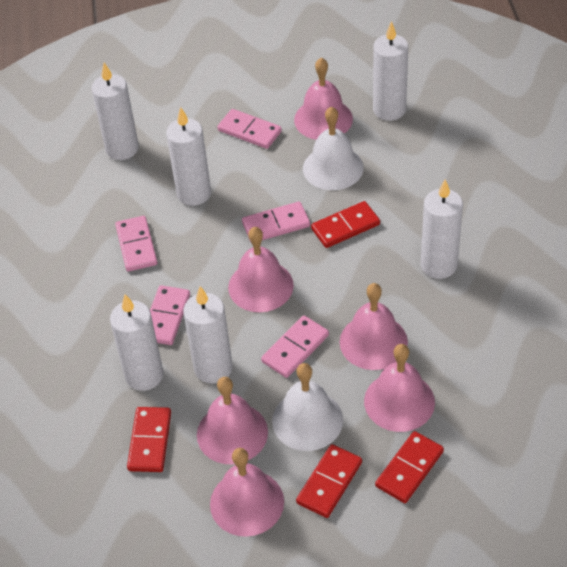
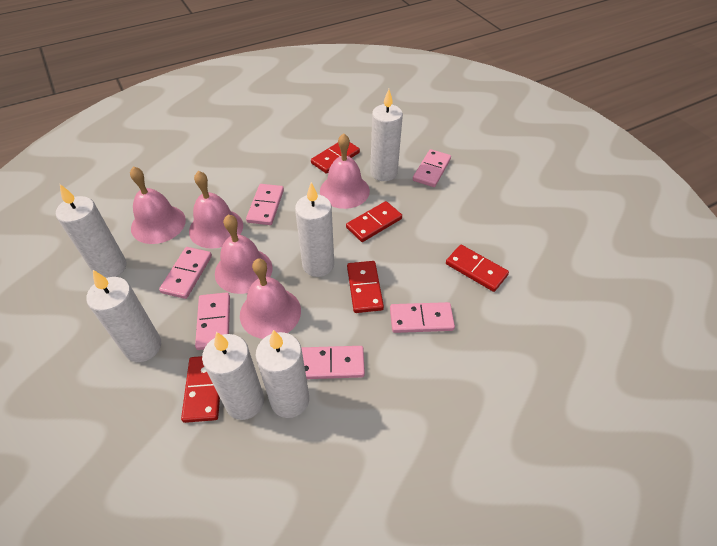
pink bell: 6 -> 5
pink domino: 5 -> 6
red domino: 4 -> 5
white bell: 2 -> 0

